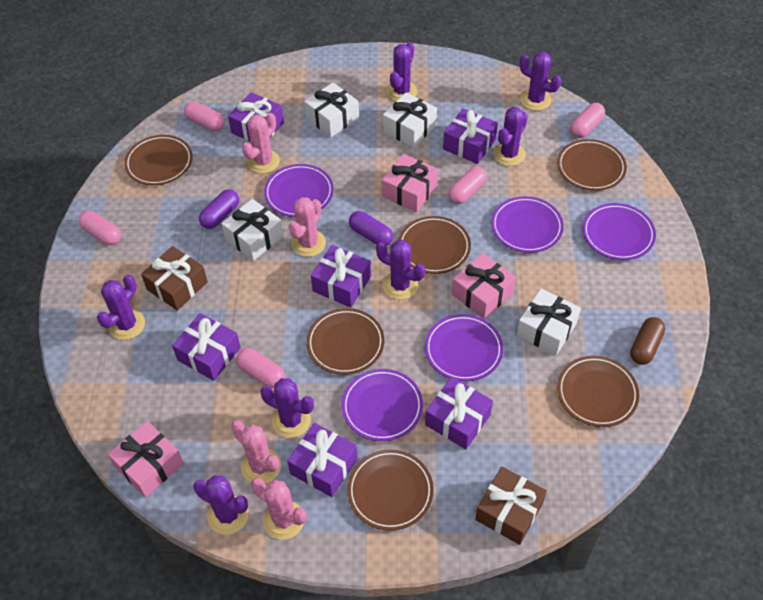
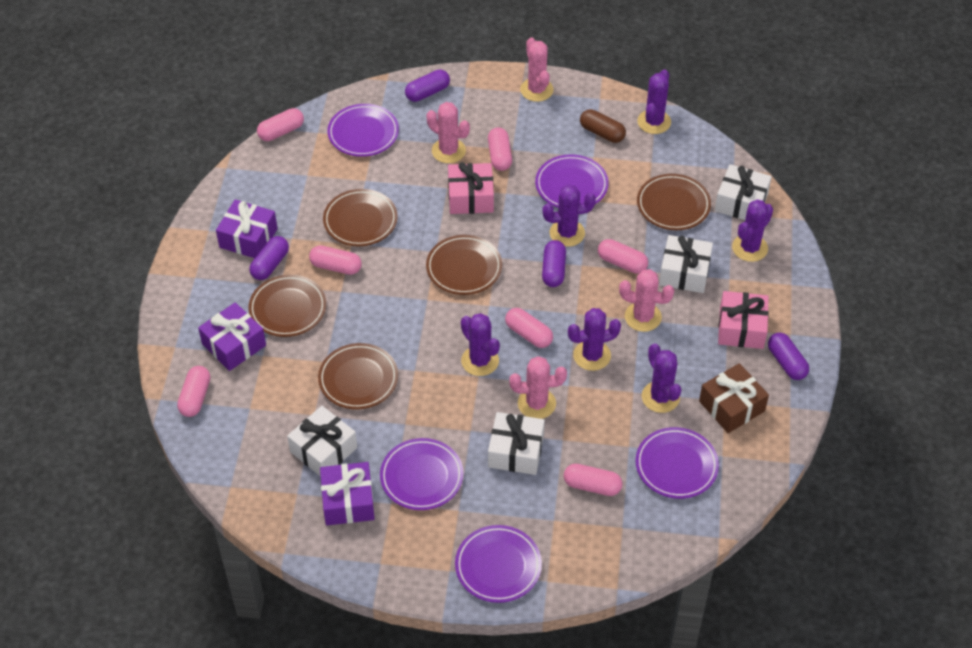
brown gift: 2 -> 1
brown plate: 6 -> 5
pink capsule: 5 -> 7
pink gift: 3 -> 2
purple cactus: 7 -> 6
purple capsule: 2 -> 4
purple gift: 6 -> 3

